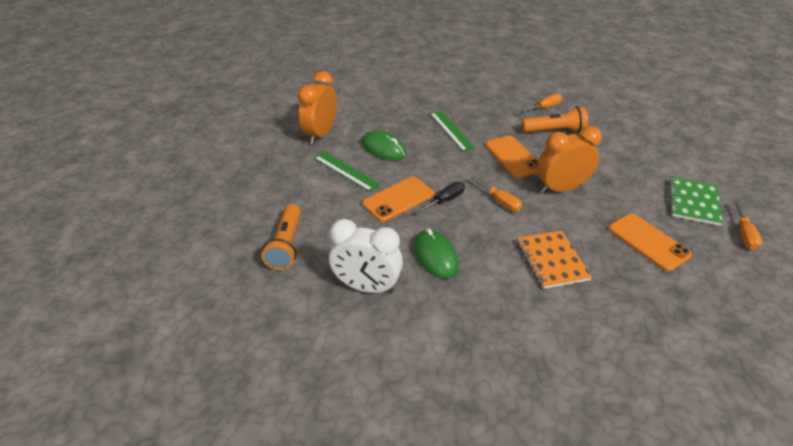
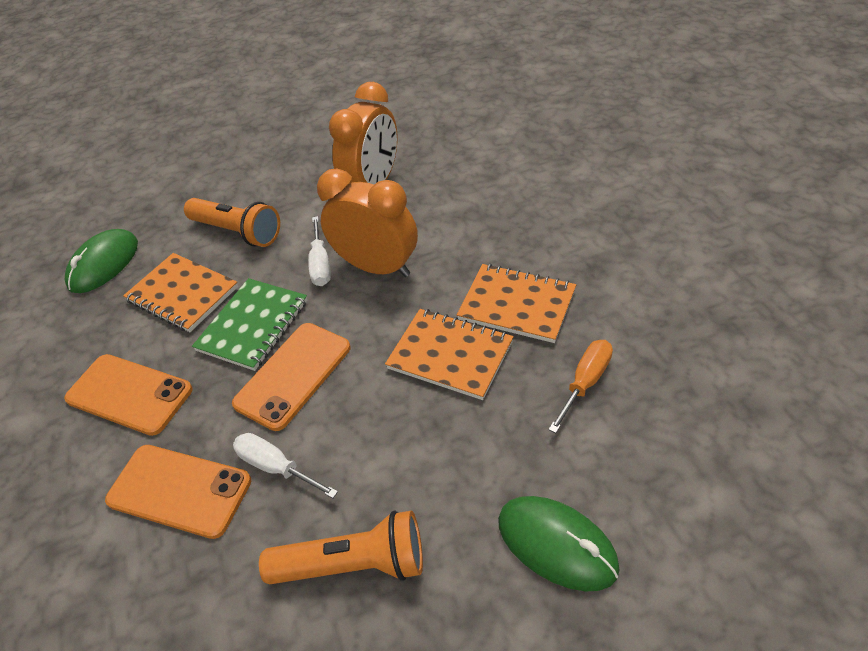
black screwdriver: 1 -> 0
green ruler: 2 -> 0
orange notebook: 1 -> 3
orange screwdriver: 3 -> 1
white clock: 1 -> 0
white screwdriver: 0 -> 2

